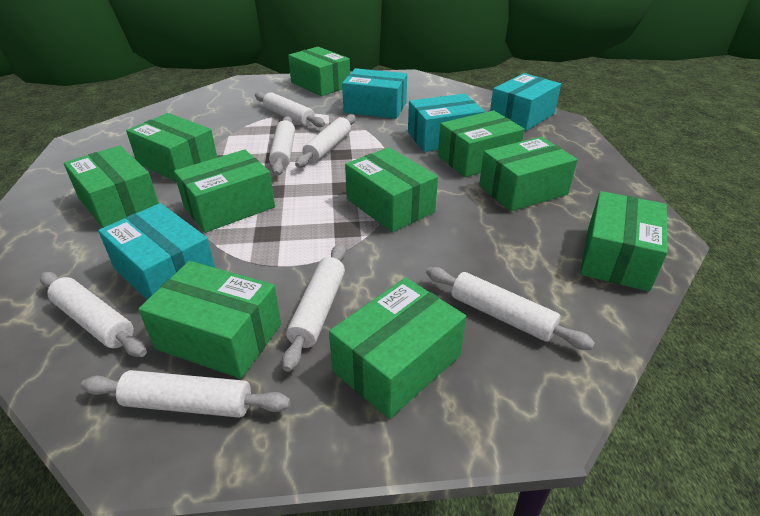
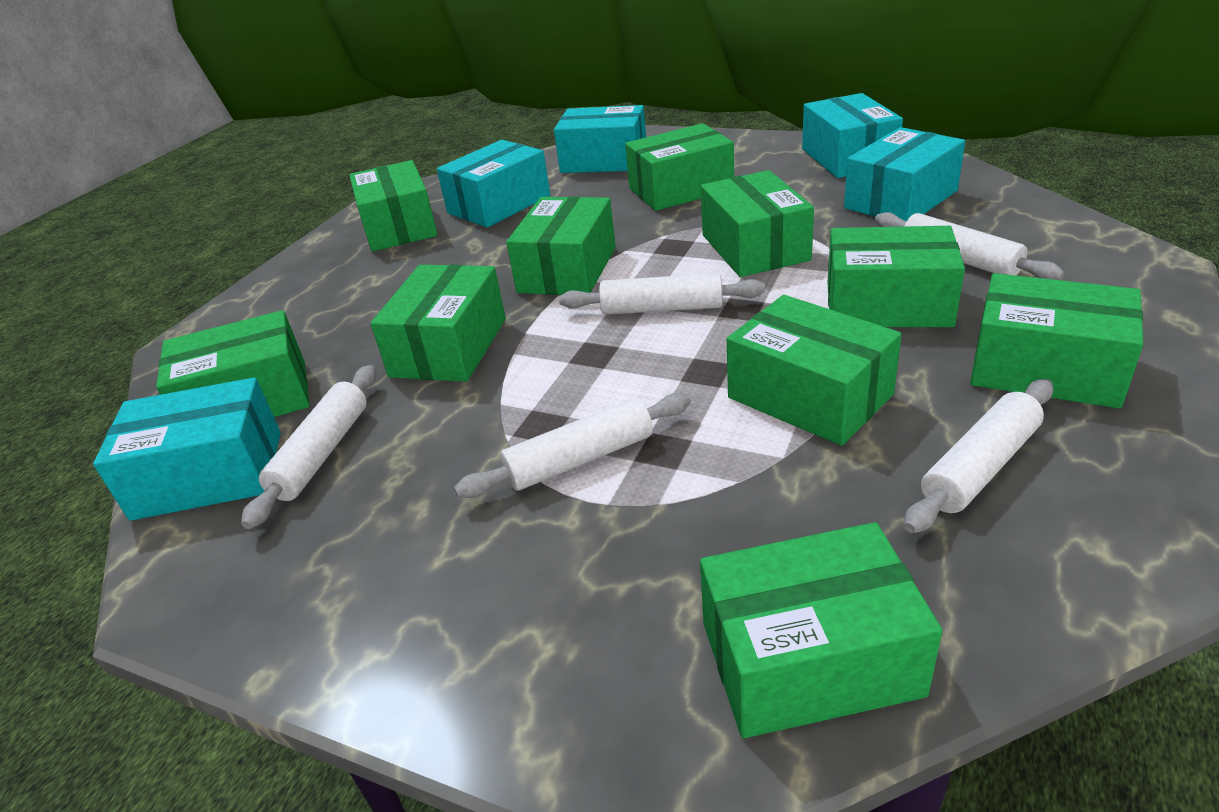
turquoise box: 4 -> 5
white rolling pin: 7 -> 5

